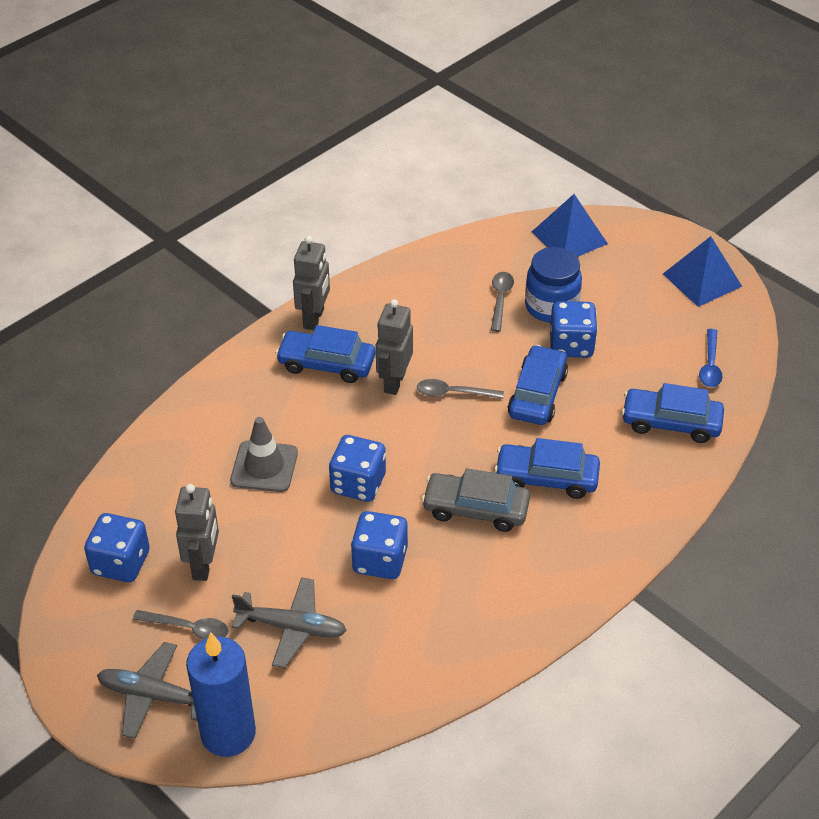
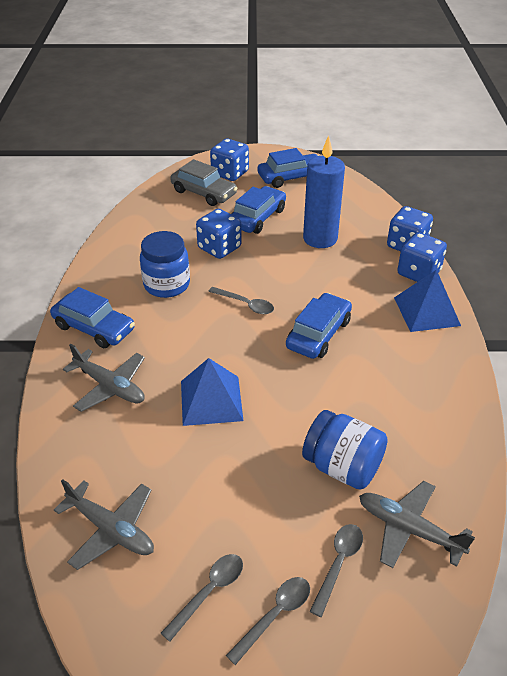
blue jar: 1 -> 2
blue spoon: 1 -> 0
grey plane: 2 -> 3
grey robot: 3 -> 0
grey spoon: 3 -> 4
grey traffic cone: 1 -> 0

